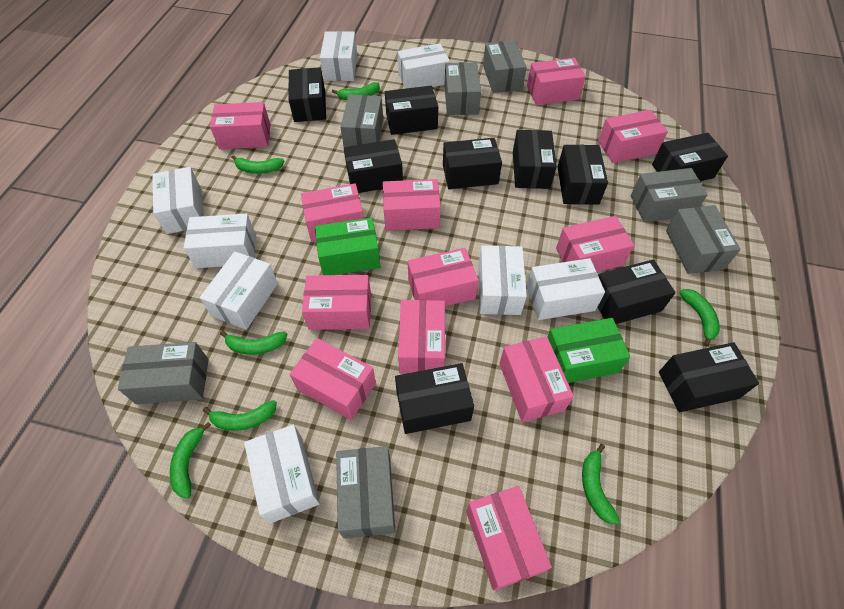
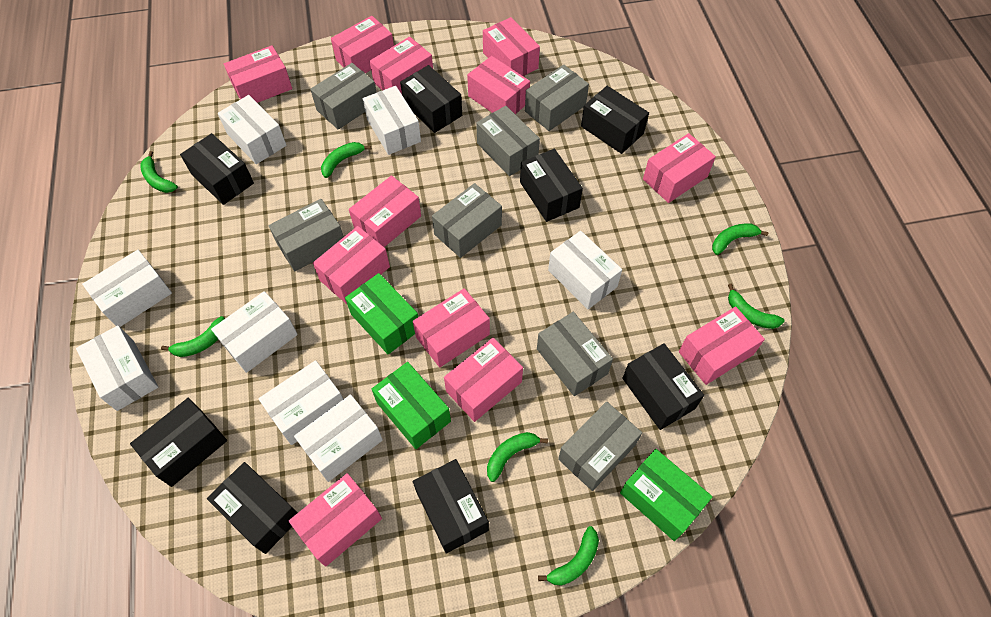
black box: 10 -> 8
green box: 2 -> 3

